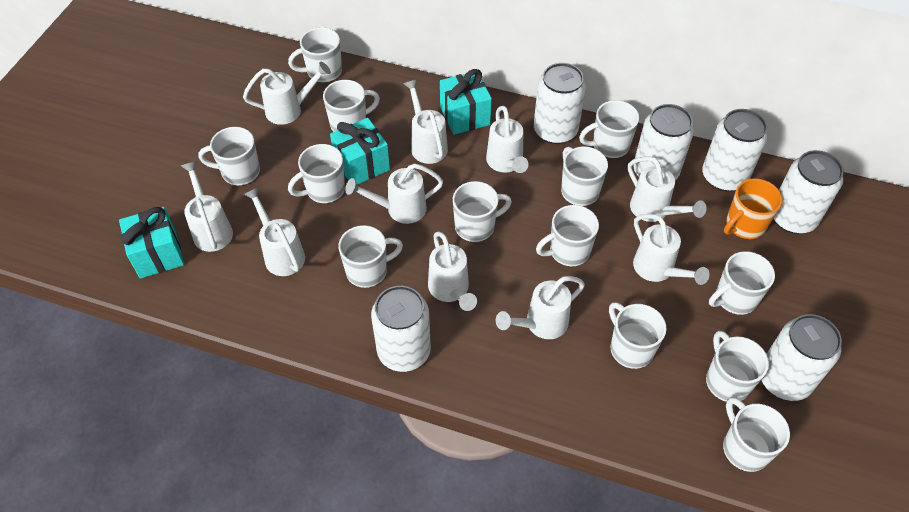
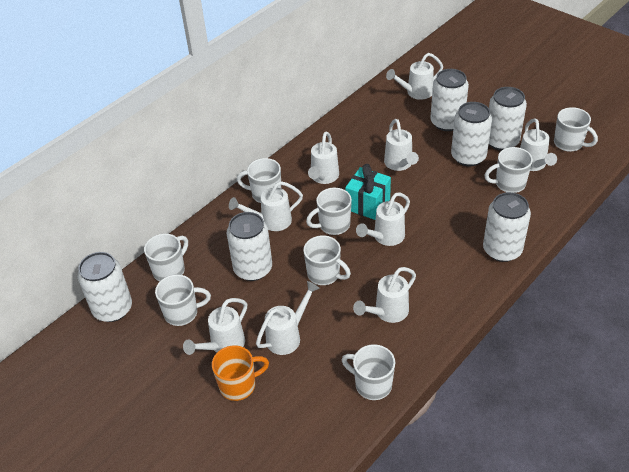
turquoise gift: 3 -> 1
white mug: 13 -> 8
white watering can: 10 -> 9

